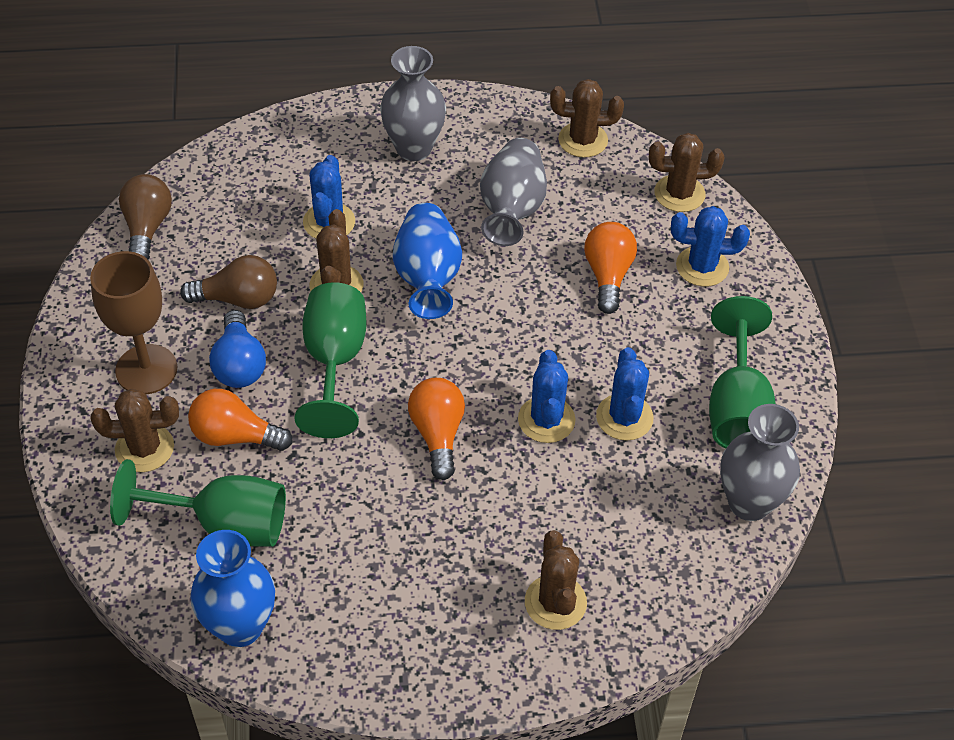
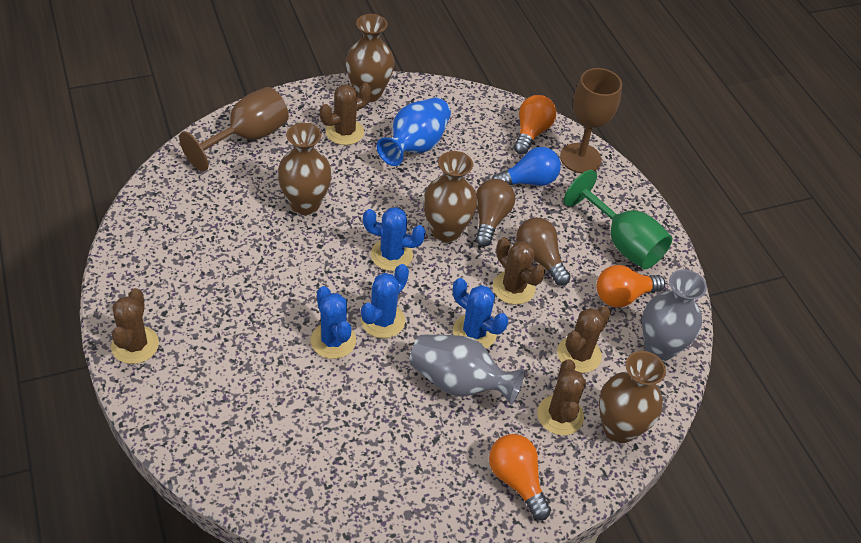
blue vase: 2 -> 1
brown goblet: 1 -> 2
brown vase: 0 -> 4
green goblet: 3 -> 1
grey vase: 3 -> 2

